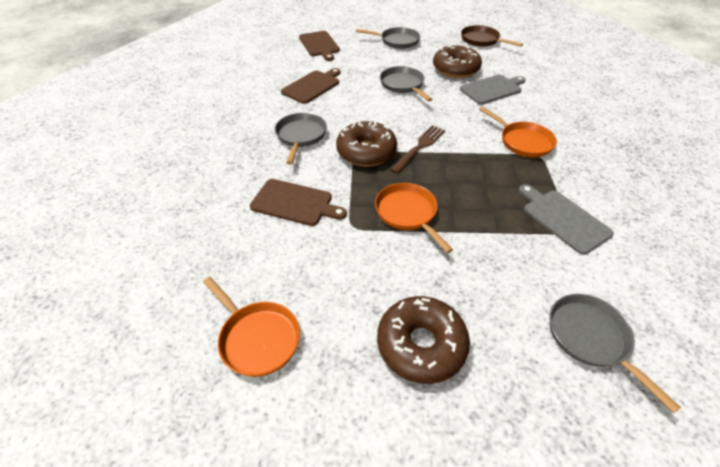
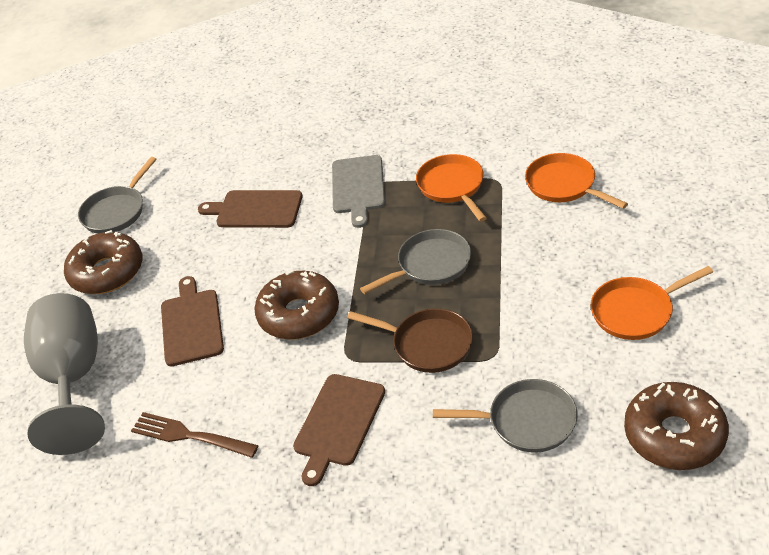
grey cutting board: 2 -> 1
grey goblet: 0 -> 1
grey pan: 4 -> 3

